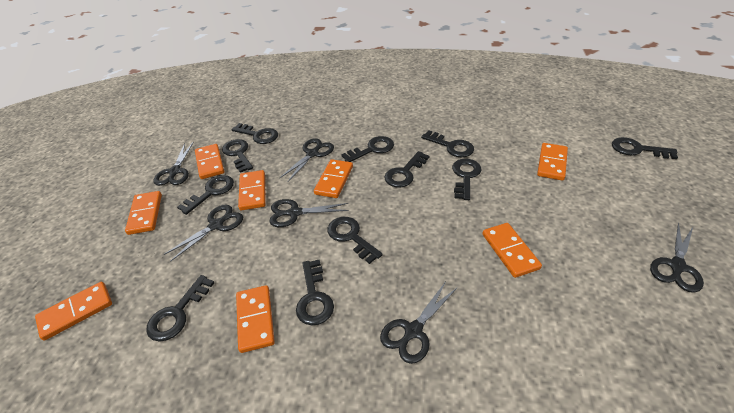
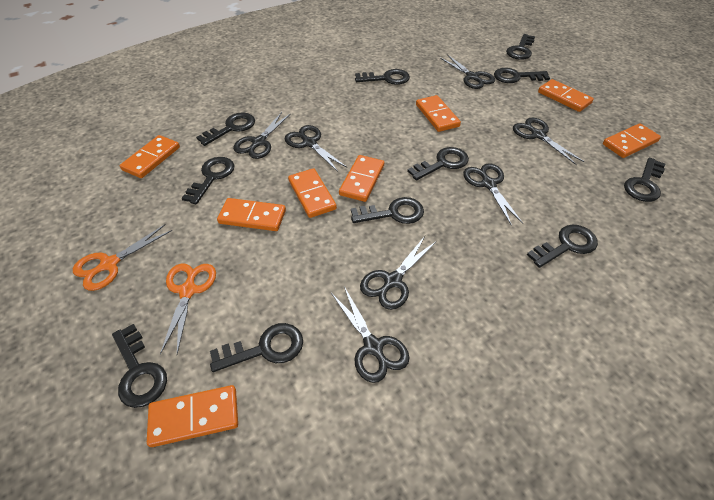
black scissors: 6 -> 7
orange scissors: 0 -> 2

